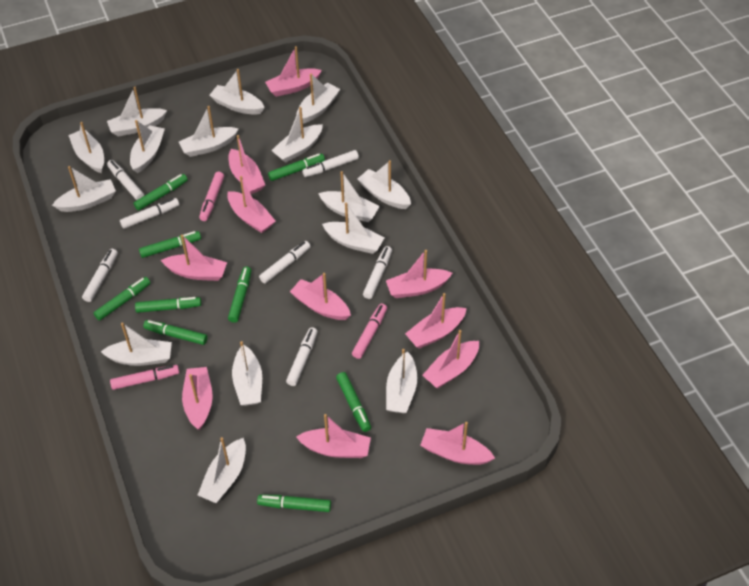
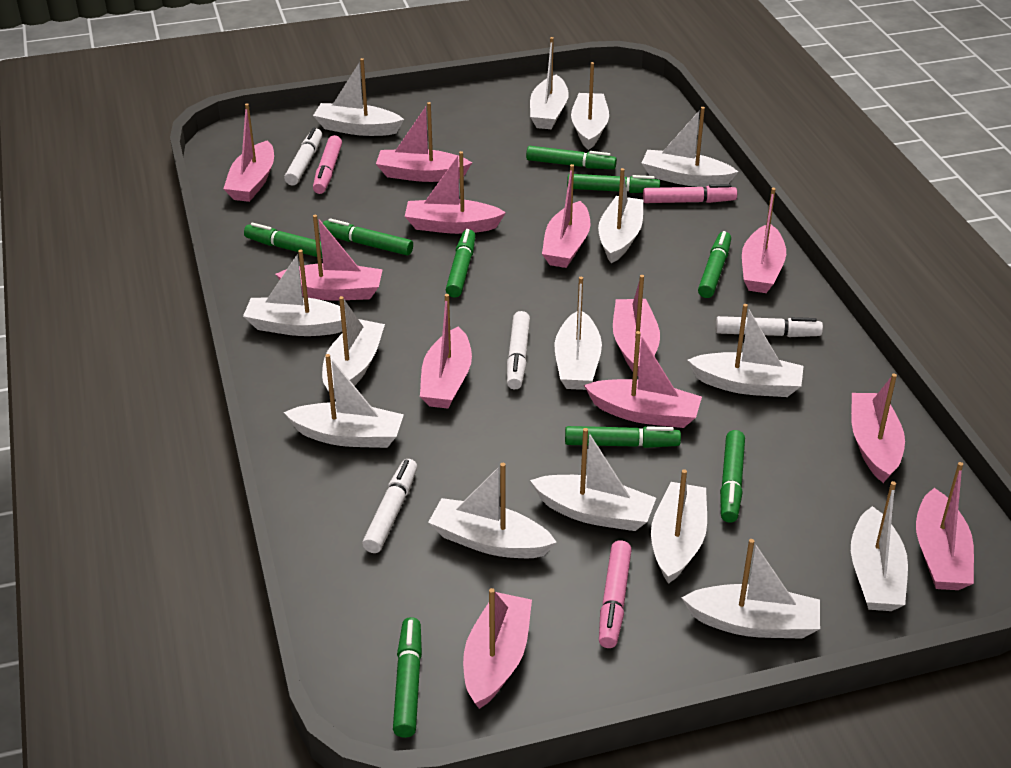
pink boat: 11 -> 12
white marker: 7 -> 4

